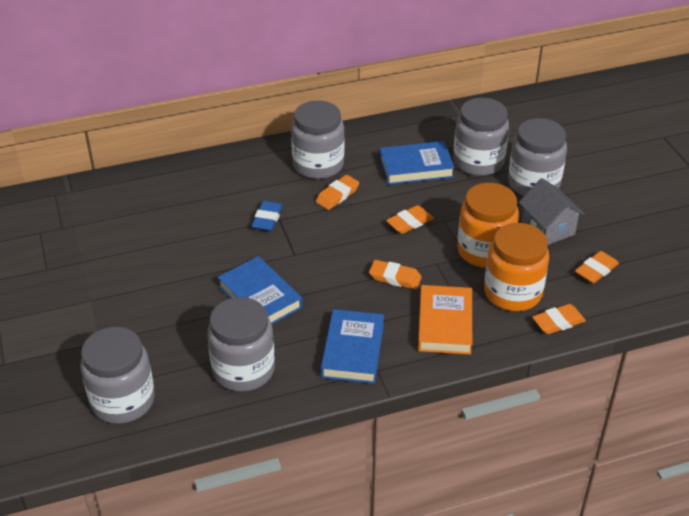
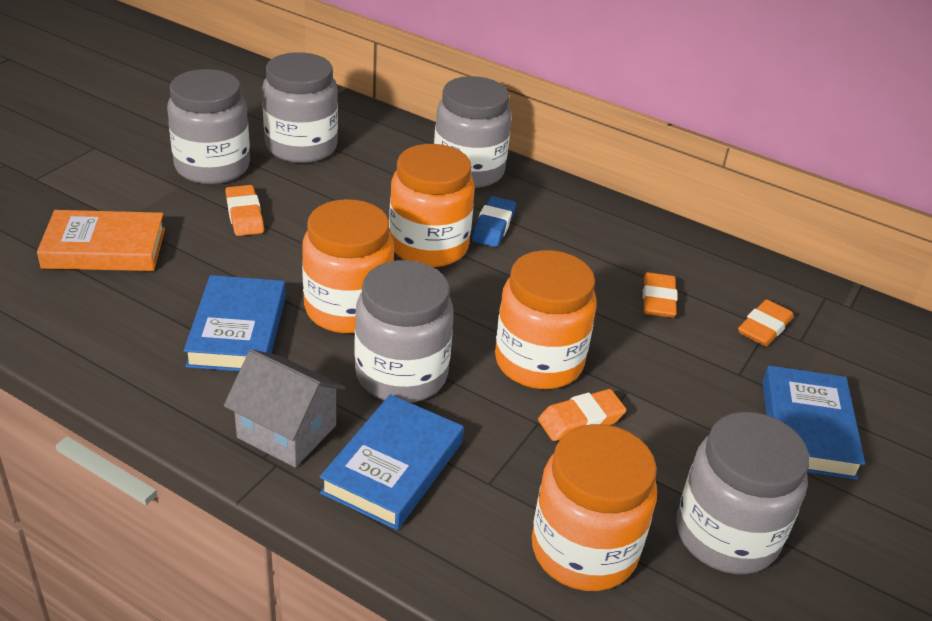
orange eraser: 5 -> 4
orange jar: 2 -> 4

